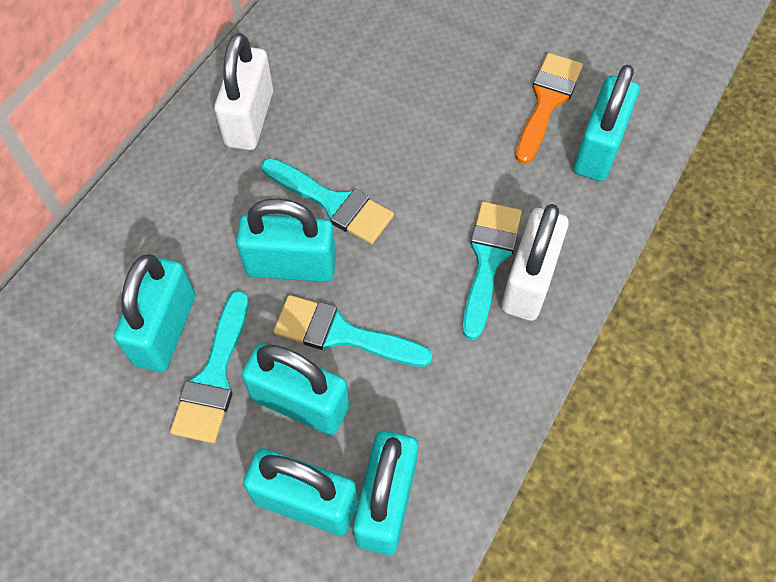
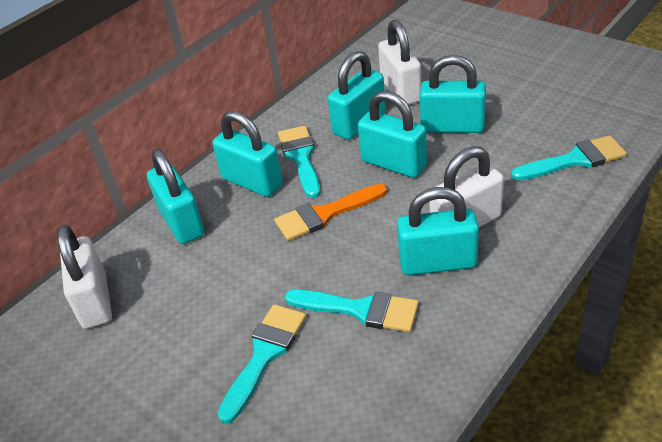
white padlock: 2 -> 3

